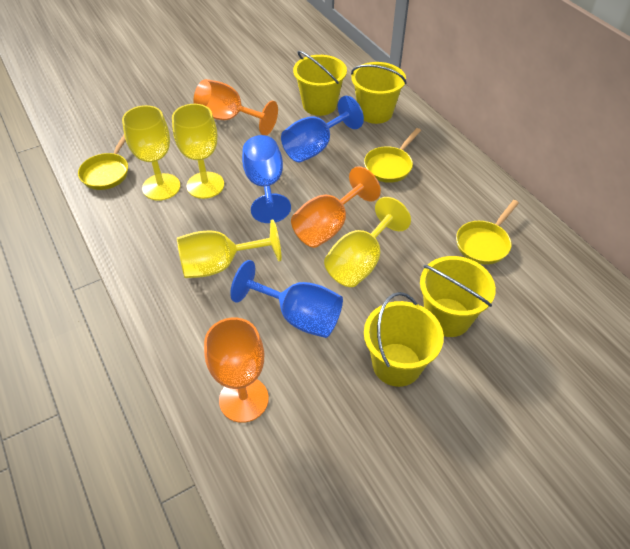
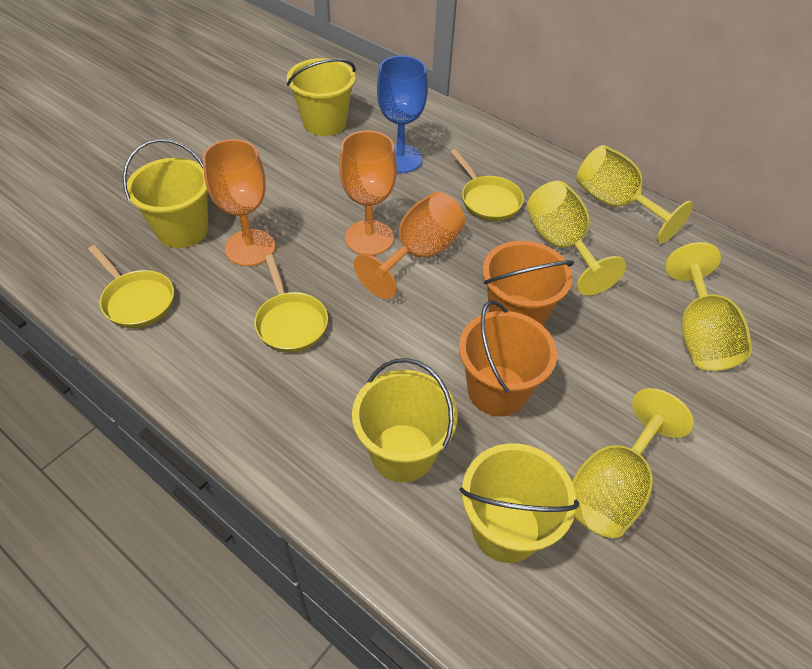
blue goblet: 3 -> 1
orange bucket: 0 -> 2

